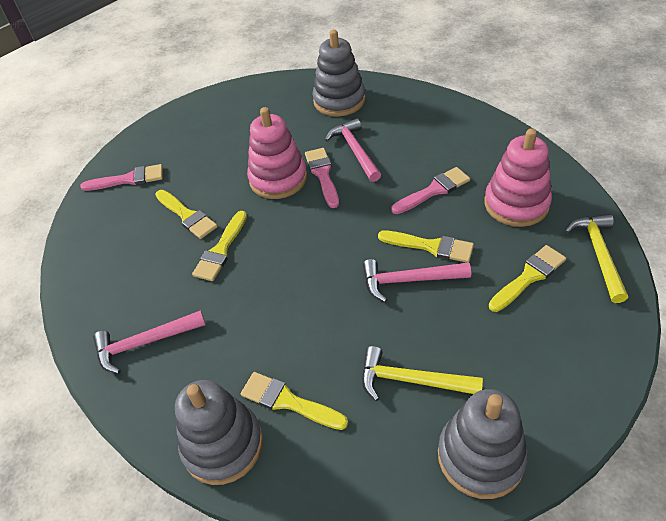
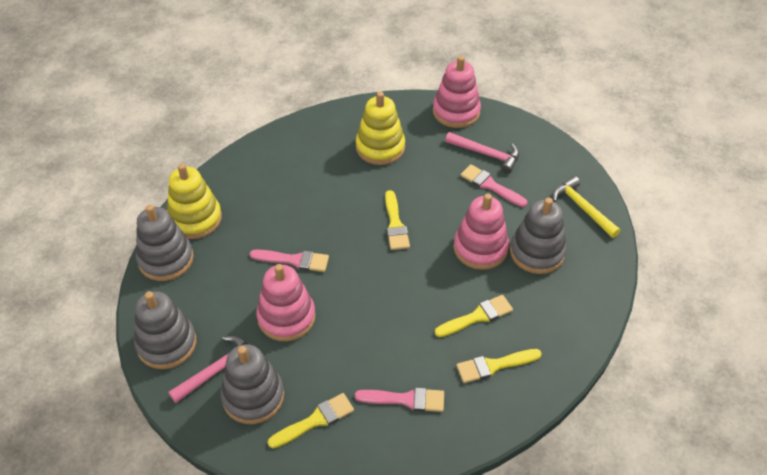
grey stacking toy: 3 -> 4
pink hammer: 3 -> 2
pink stacking toy: 2 -> 3
yellow brush: 5 -> 4
yellow hammer: 2 -> 1
yellow stacking toy: 0 -> 2

